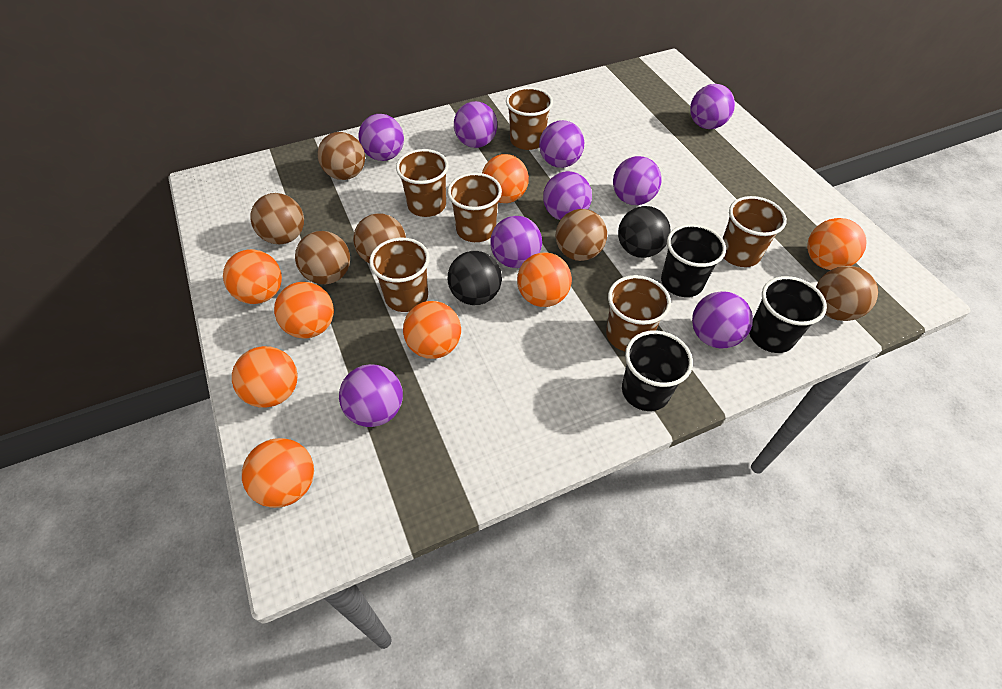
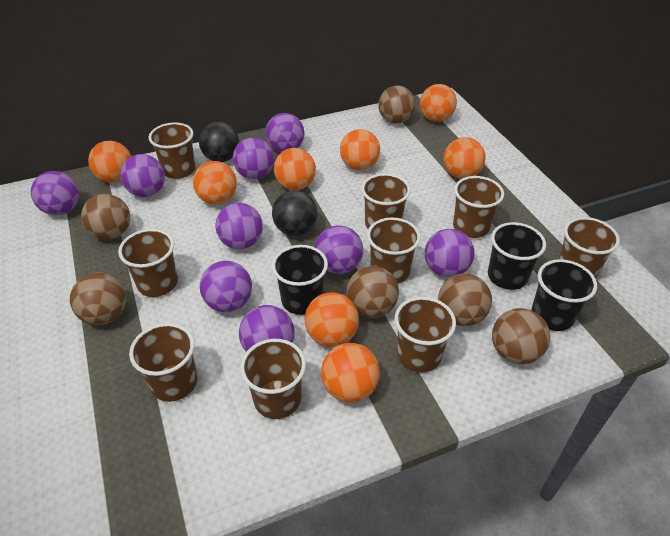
brown cup: 6 -> 9

